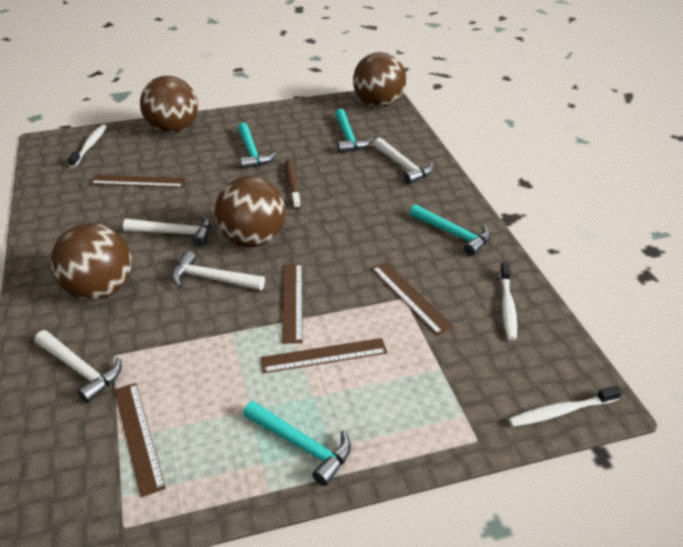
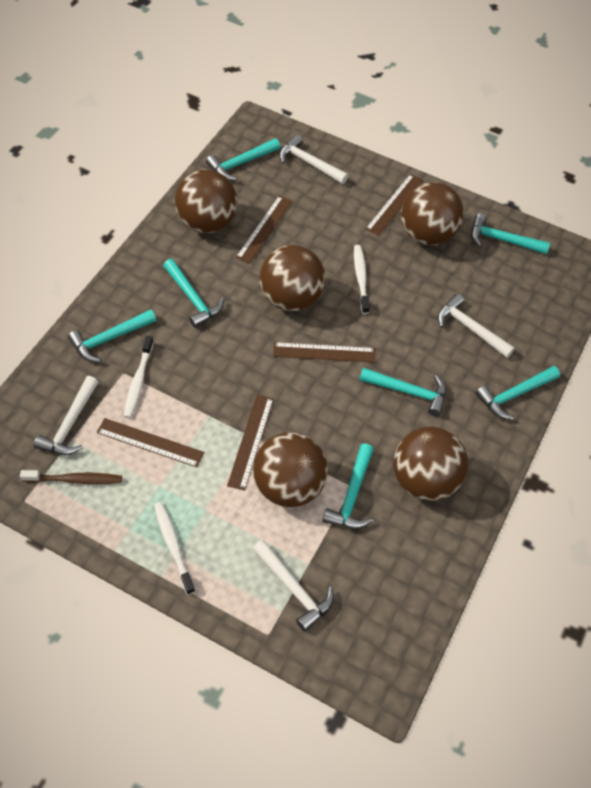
brown ball: 4 -> 5
turquoise hammer: 4 -> 7

